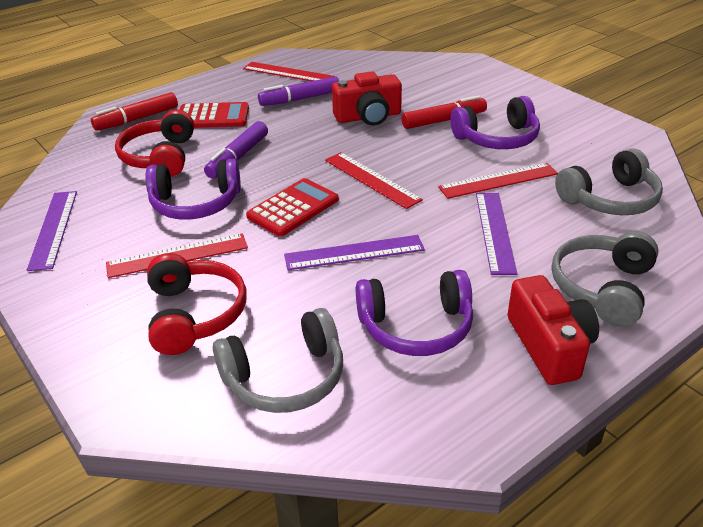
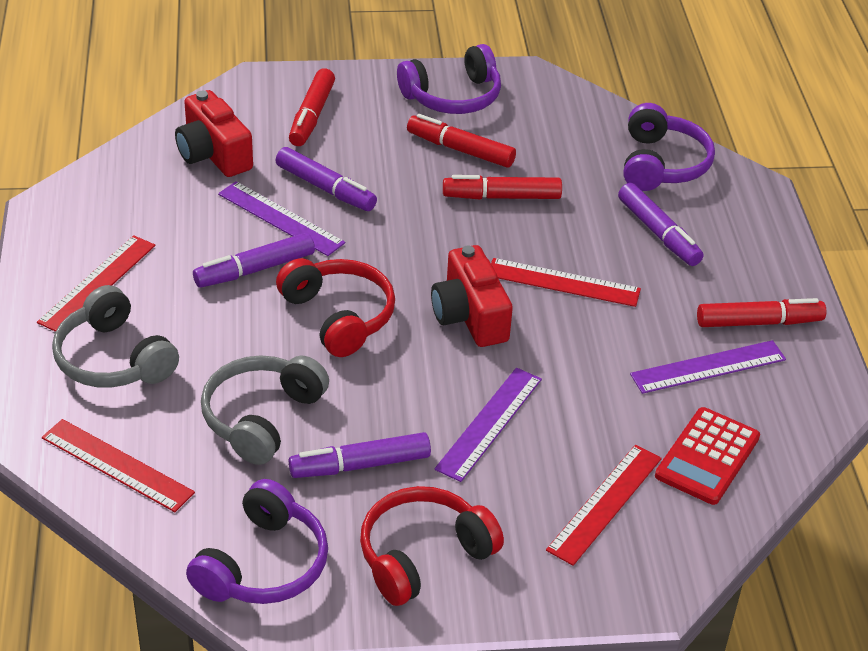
grey headphones: 3 -> 2
purple marker: 2 -> 4
red calculator: 2 -> 1
red marker: 2 -> 4

